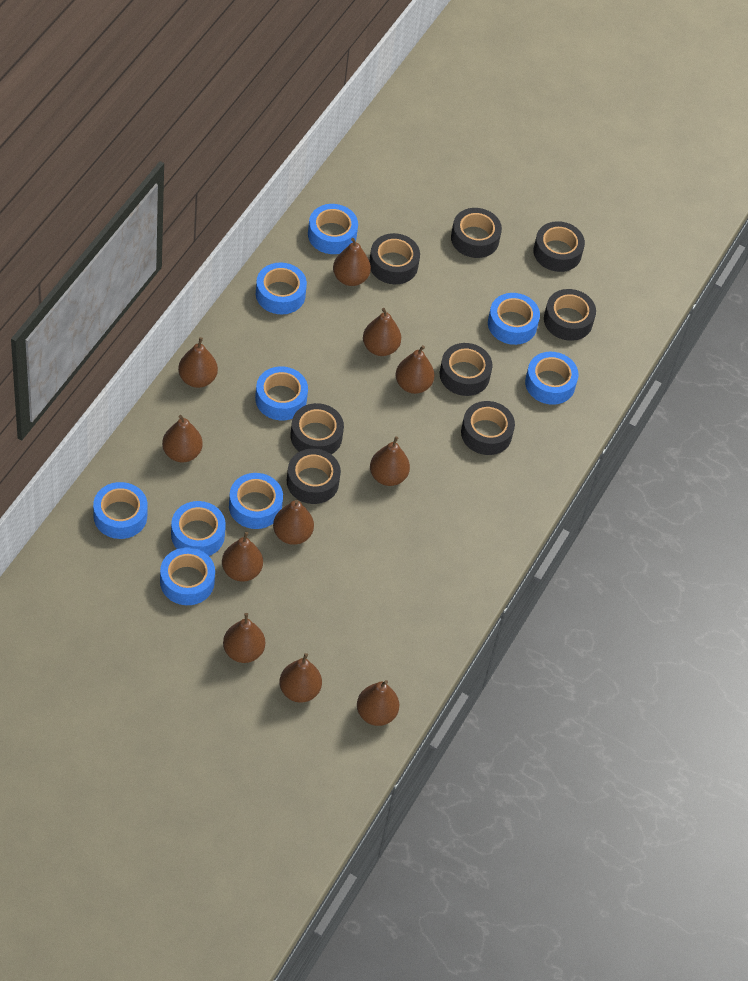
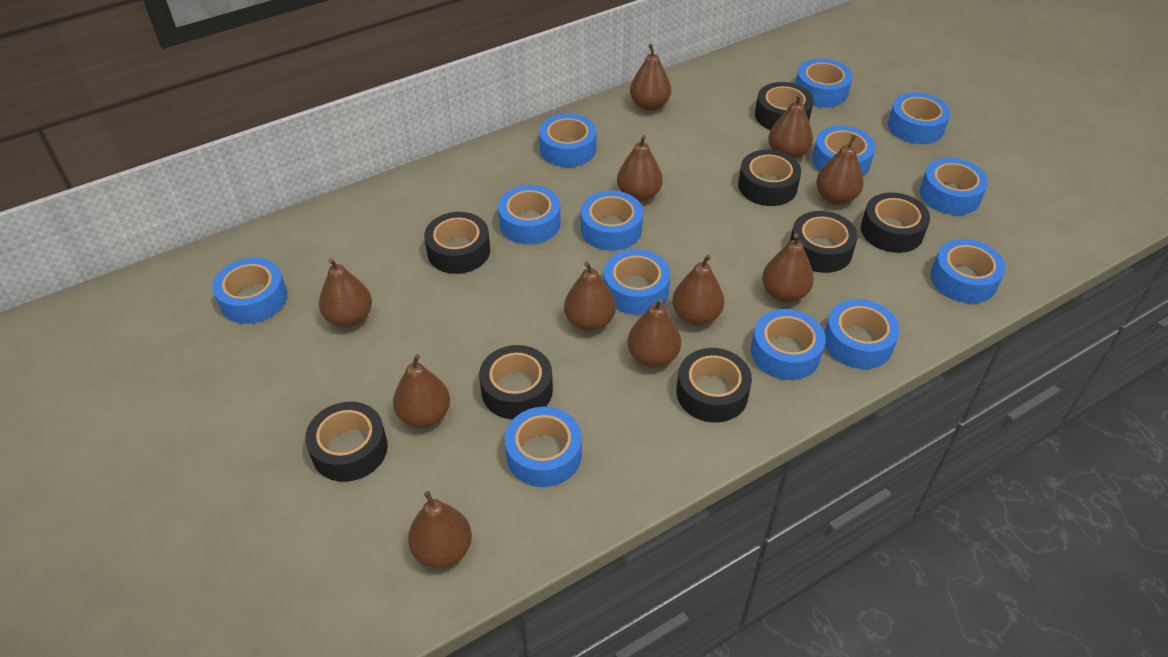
blue tape: 9 -> 13

